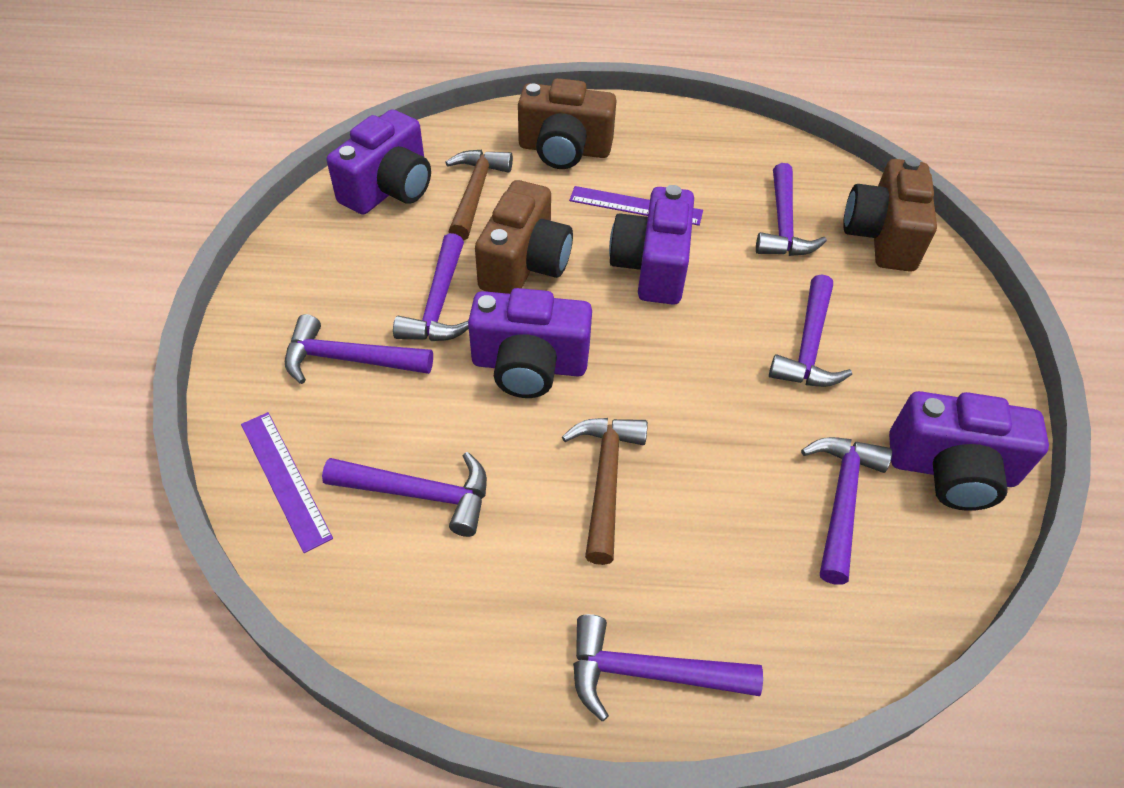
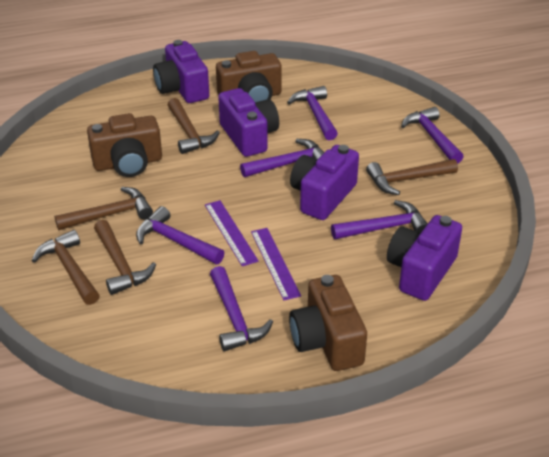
brown hammer: 2 -> 5
purple hammer: 7 -> 6

